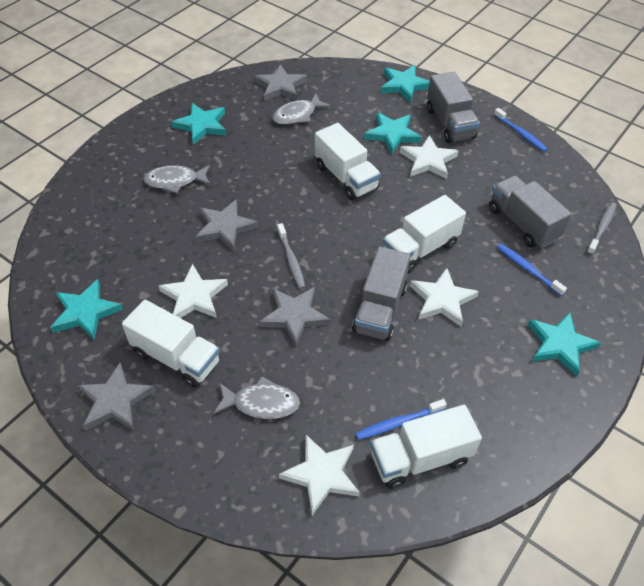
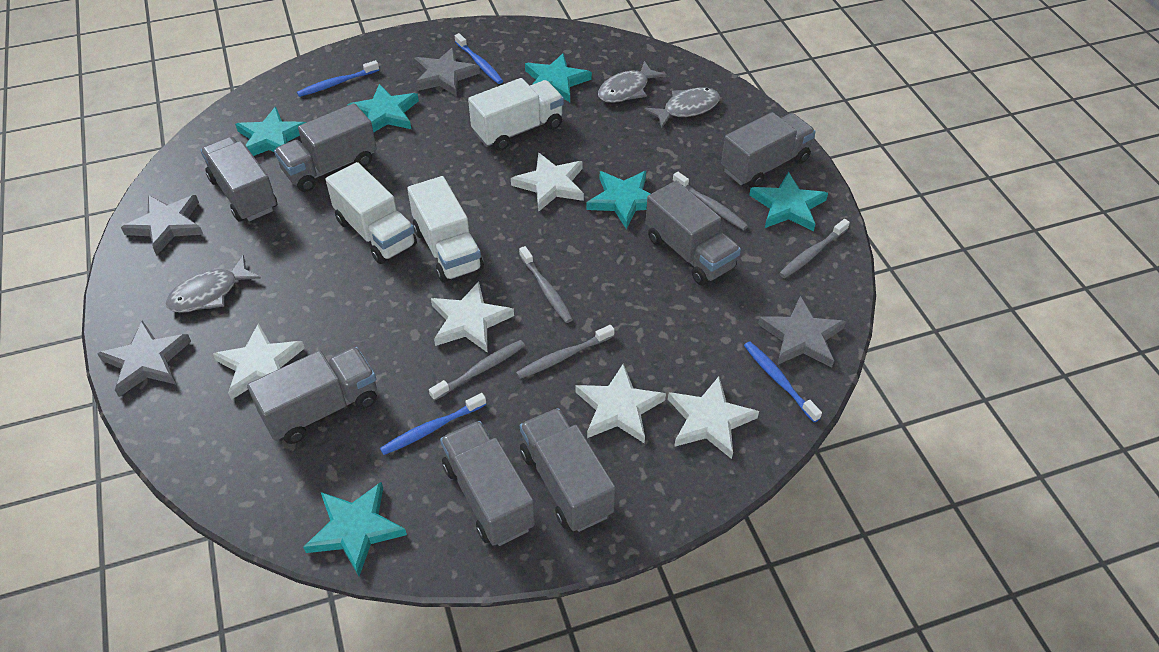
blue toothbrush: 3 -> 4
grey toothbrush: 2 -> 5
grey truck: 3 -> 7
turquoise star: 5 -> 6
white star: 4 -> 5
white truck: 4 -> 3

